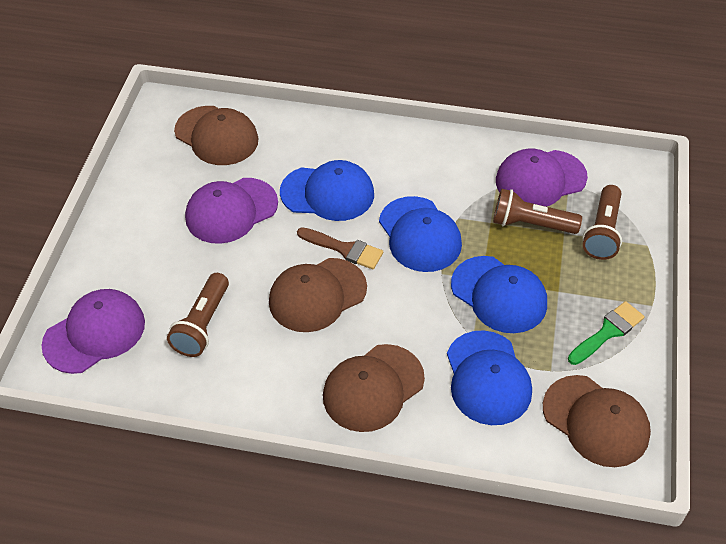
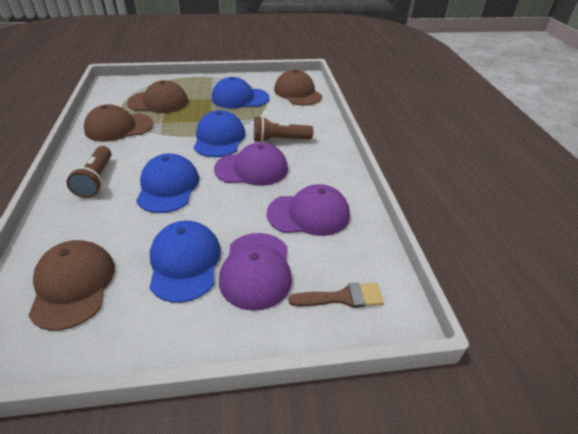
brown flashlight: 3 -> 2
green brush: 1 -> 0

